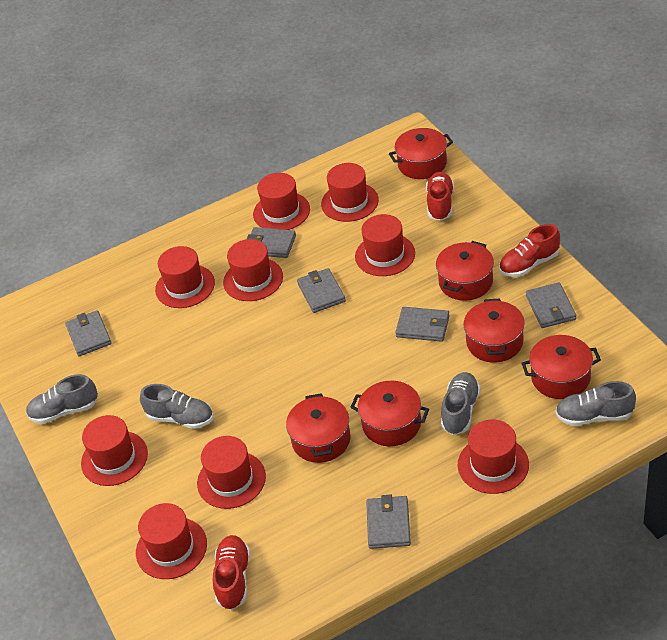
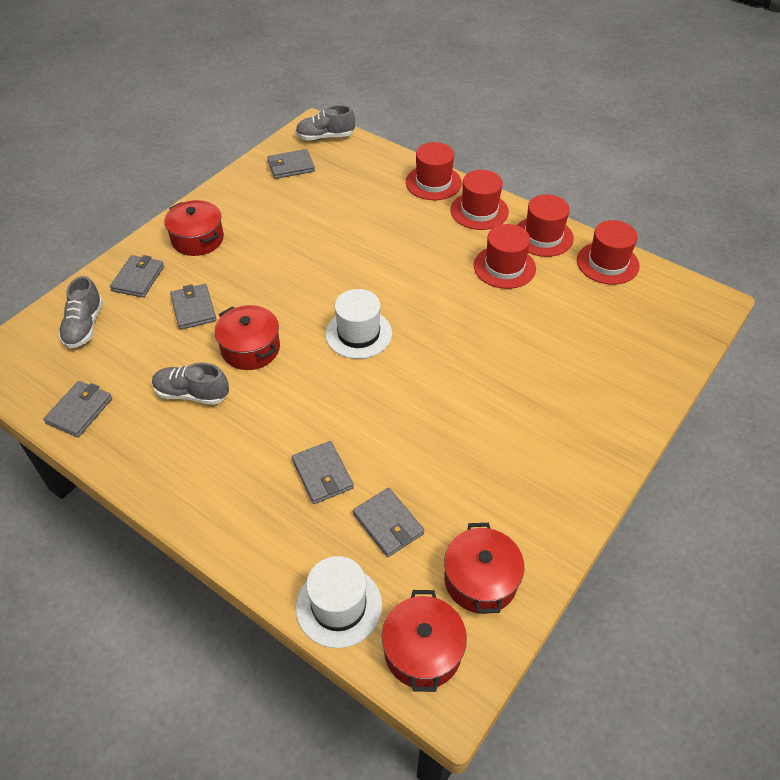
grey shoe: 4 -> 3
red hat: 9 -> 5
red pot: 6 -> 4
red shoe: 3 -> 0
white hat: 0 -> 2

